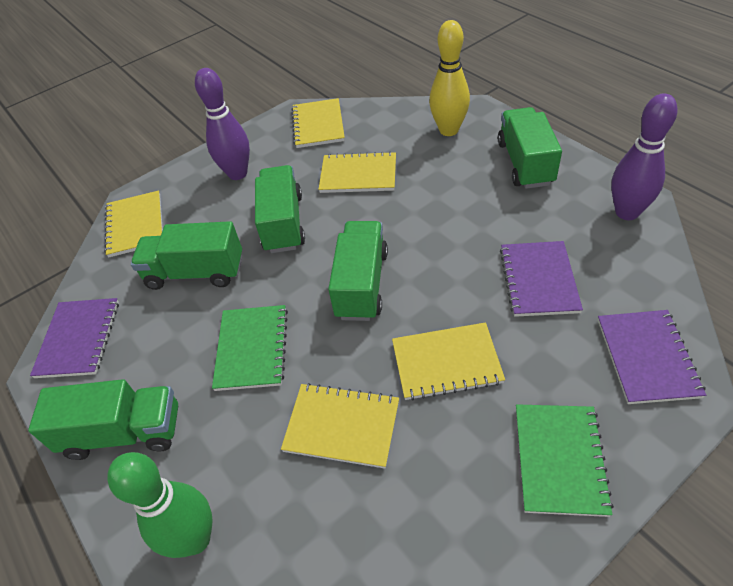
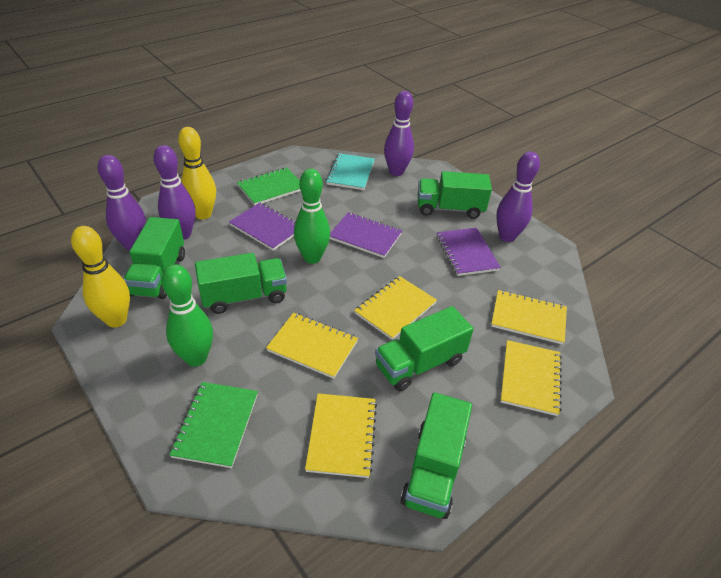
green bowling pin: 1 -> 2
purple bowling pin: 2 -> 4
turquoise notebook: 0 -> 1
yellow bowling pin: 1 -> 2

